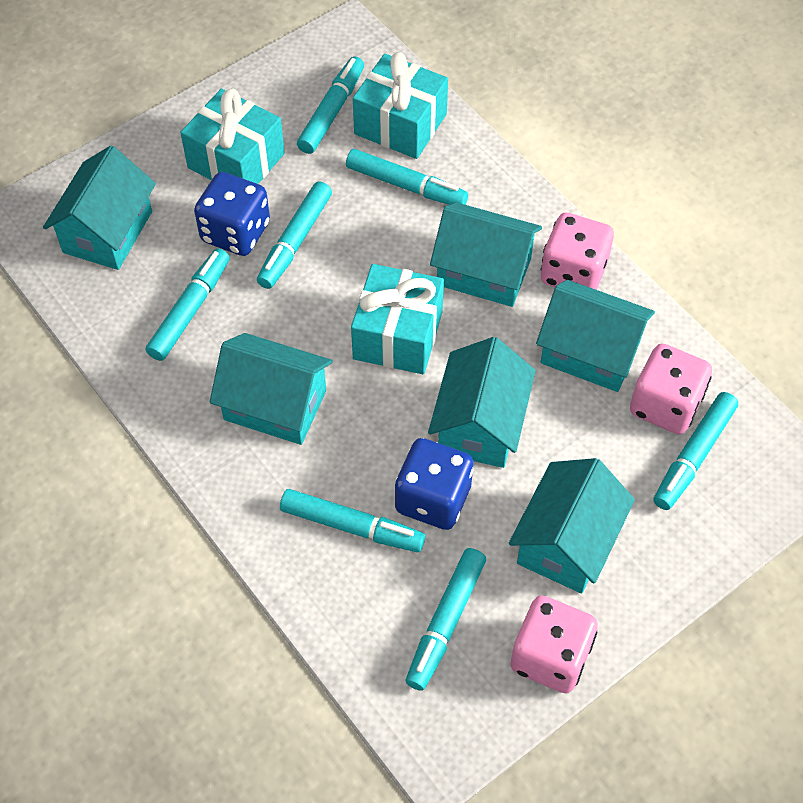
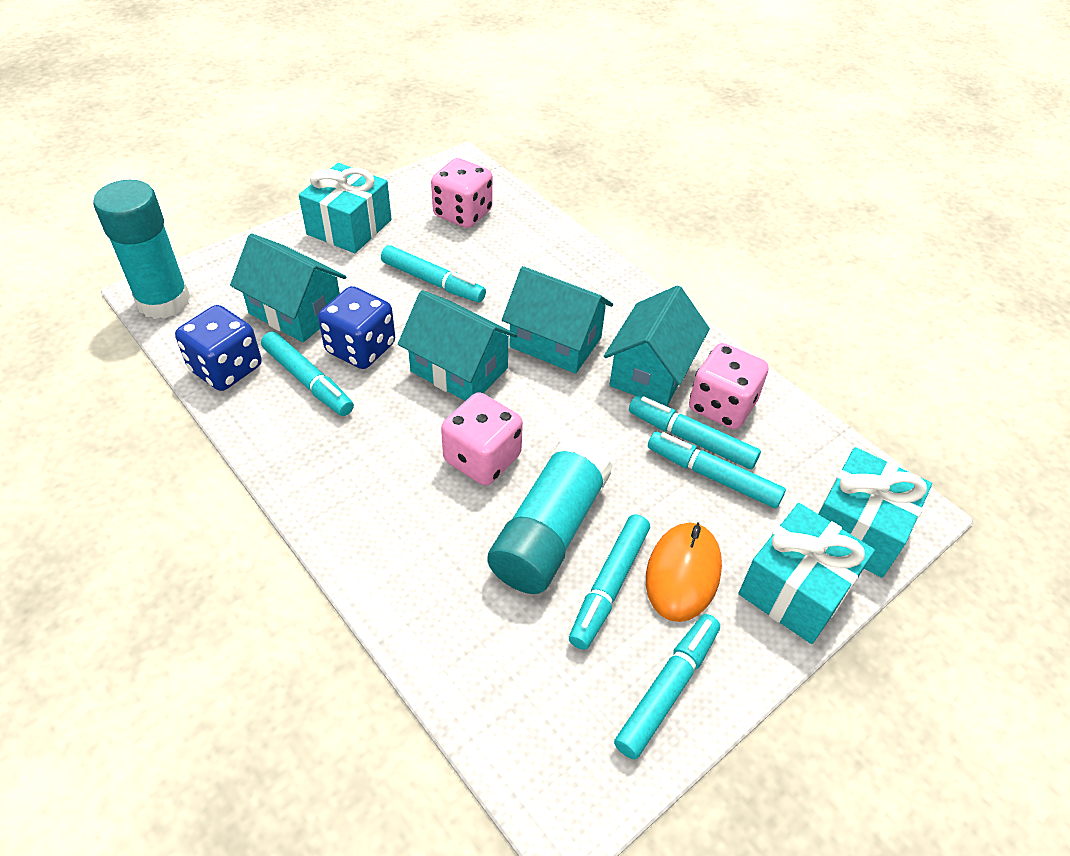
orange mouse: 0 -> 1
turquoise glue stick: 0 -> 2
turquoise house: 6 -> 4
turquoise marker: 7 -> 6

